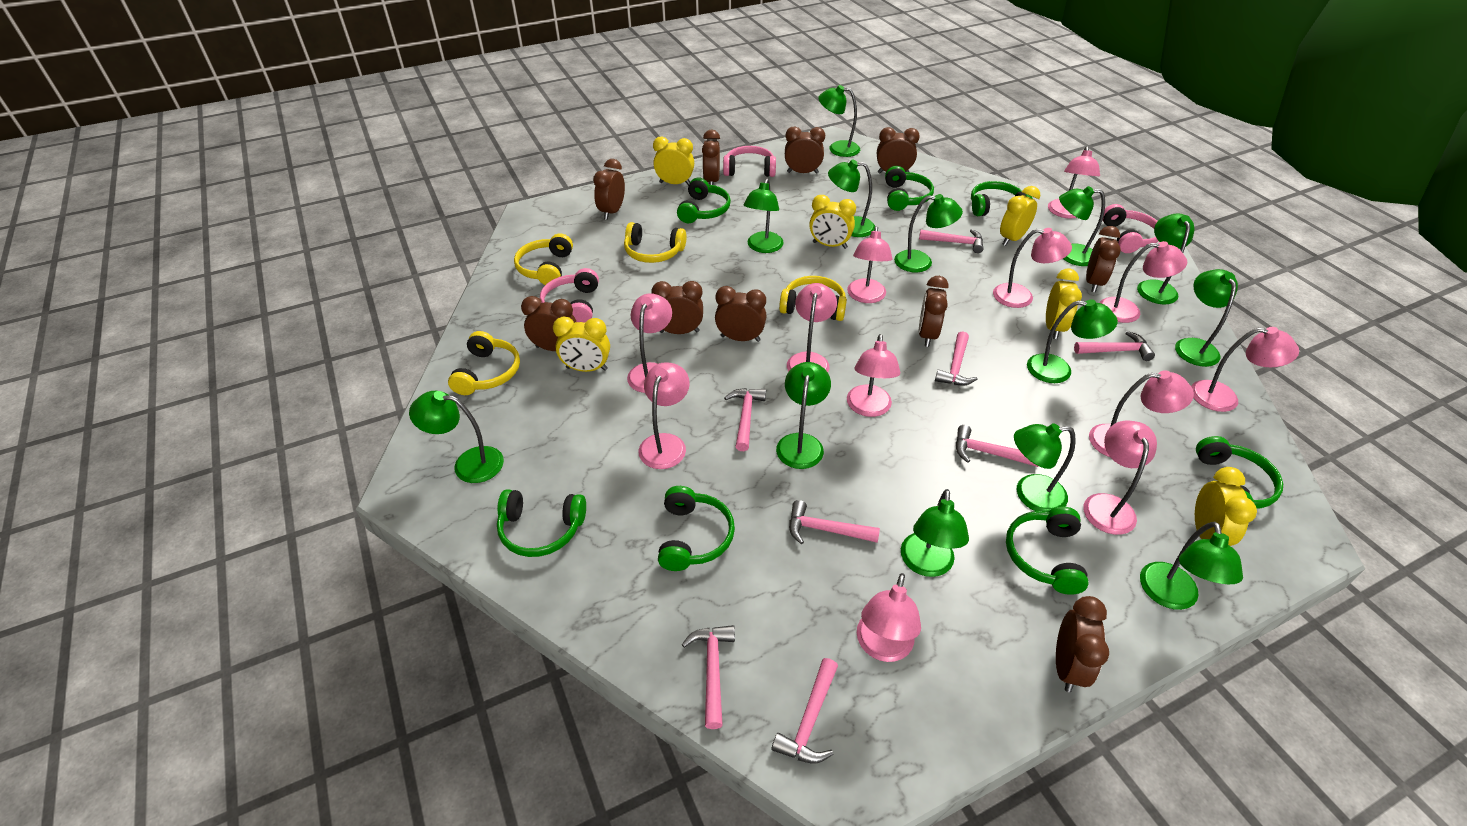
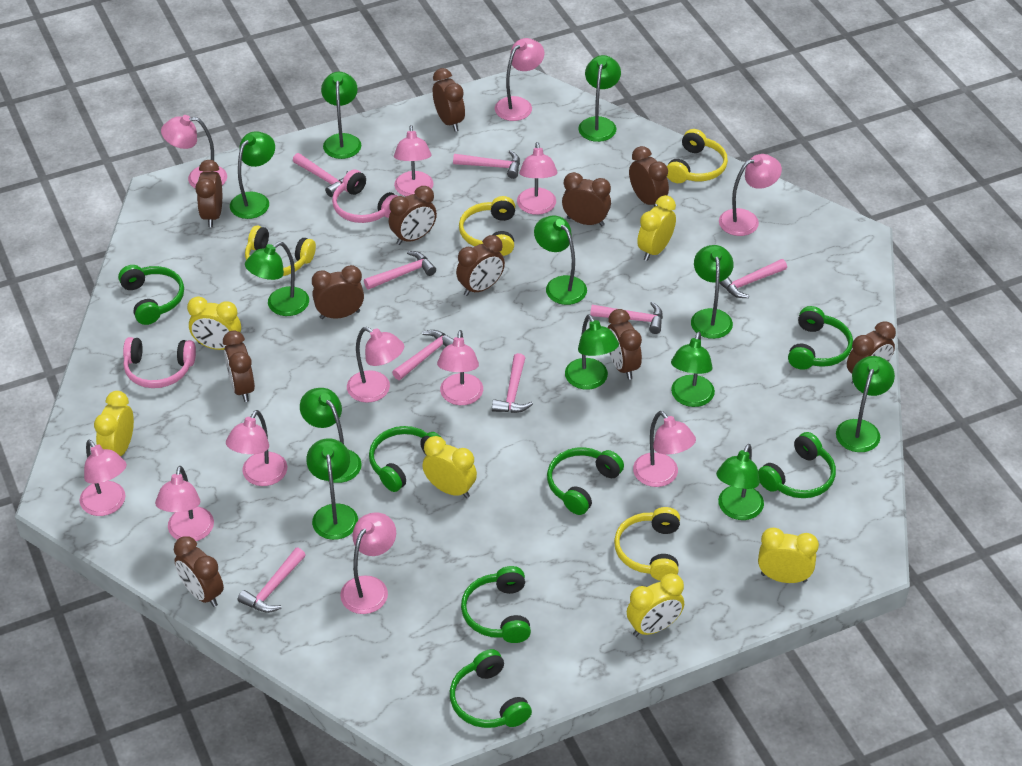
brown clock: 10 -> 11
green lamp: 13 -> 12
pink headphones: 3 -> 2

